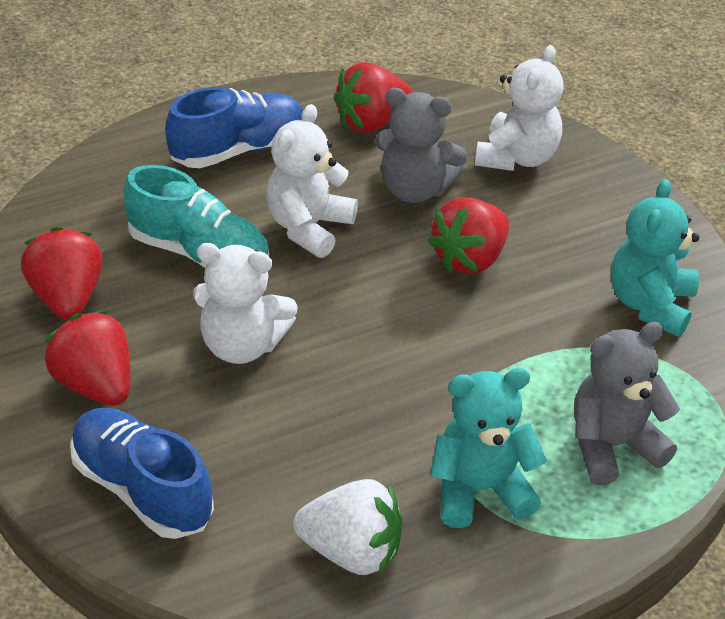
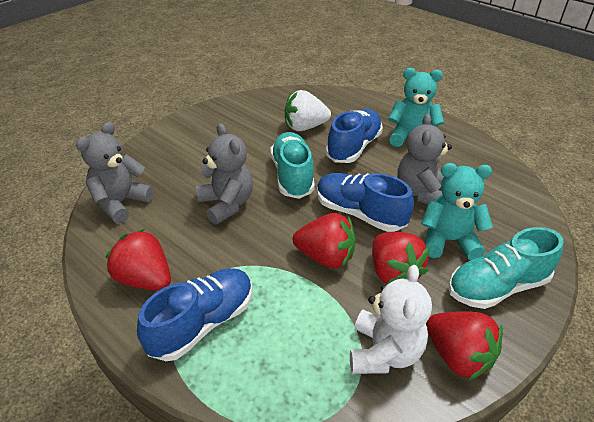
blue shoe: 2 -> 3
grey teddy bear: 2 -> 3
turquoise shoe: 1 -> 2
white teddy bear: 3 -> 1

